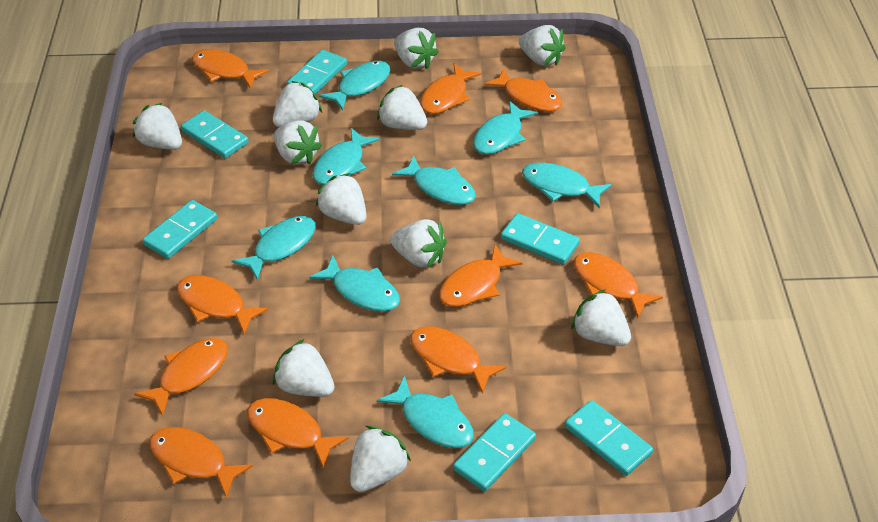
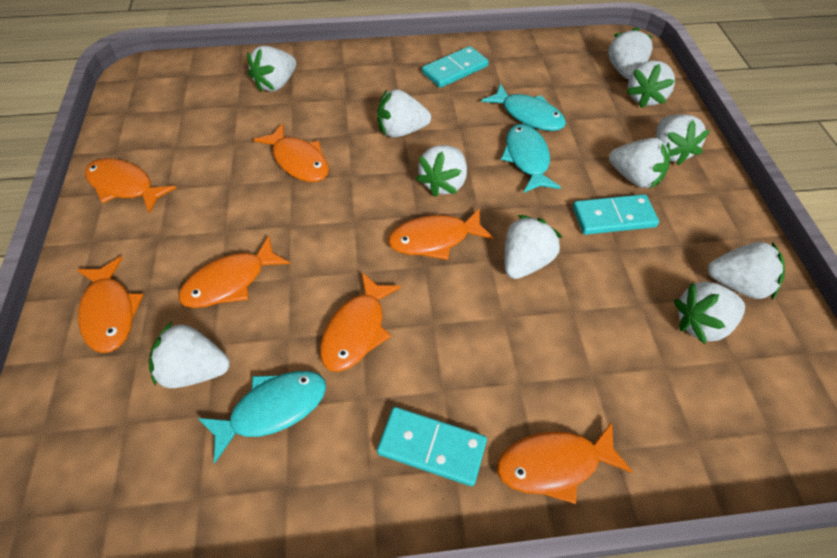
orange fish: 10 -> 7
turquoise domino: 6 -> 3
turquoise fish: 8 -> 3

